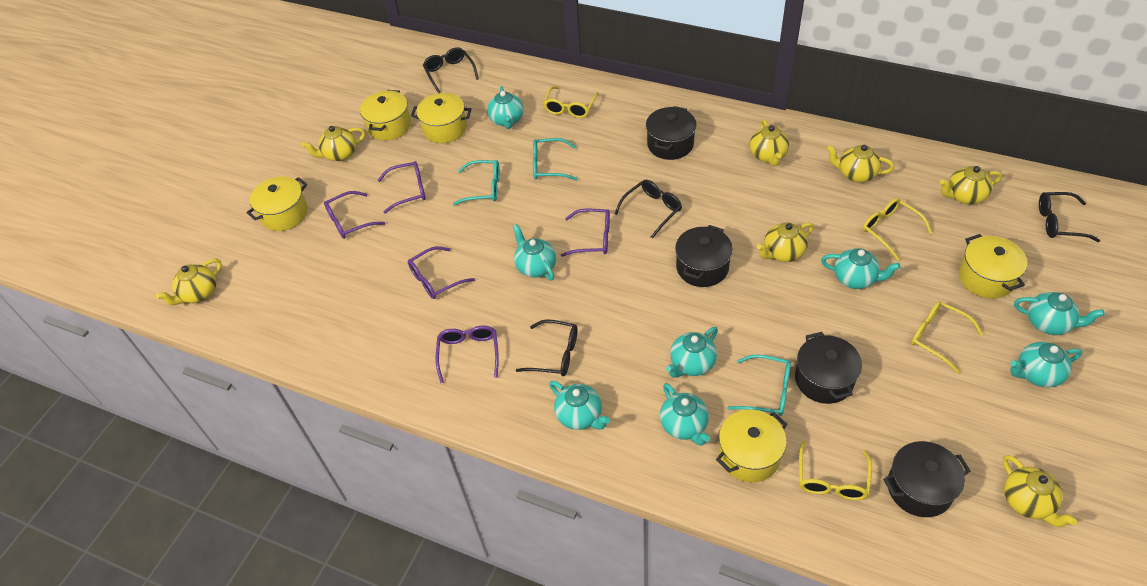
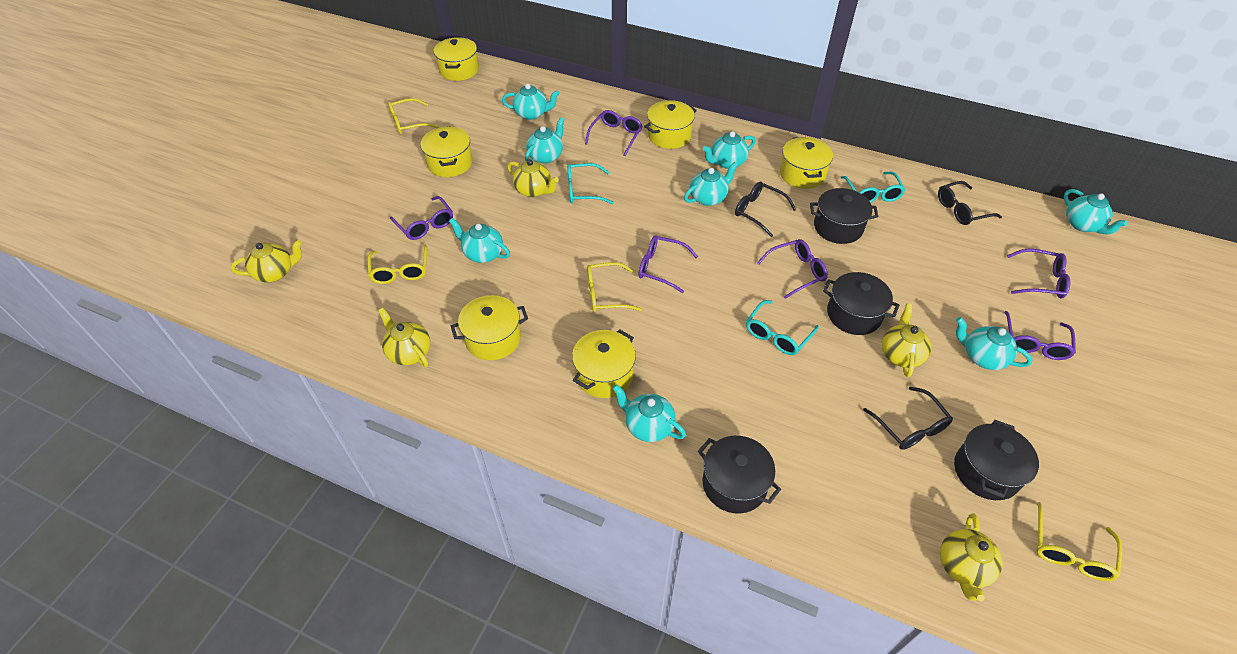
black glasses: 4 -> 3
purple glasses: 5 -> 6
yellow pot: 5 -> 6
yellow teapot: 7 -> 5

